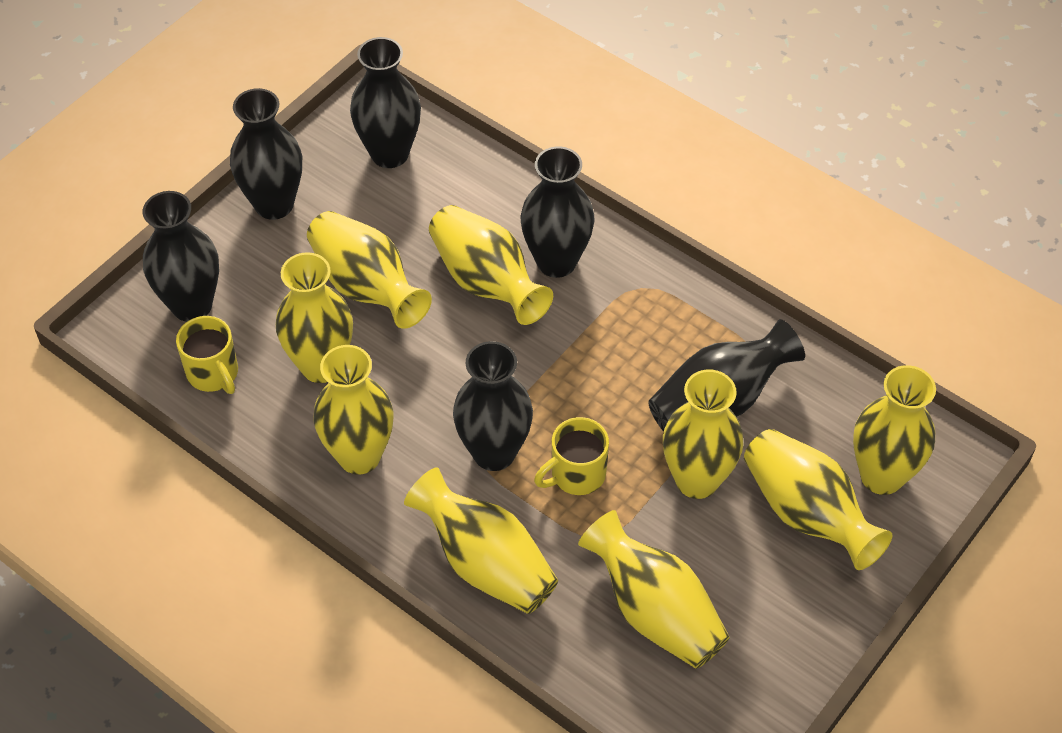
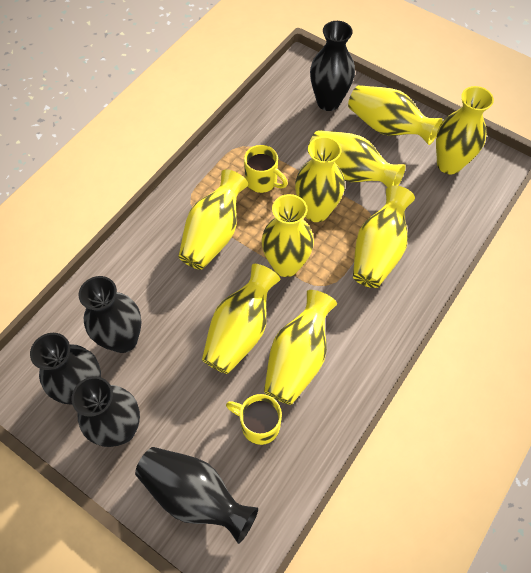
black vase: 6 -> 5

